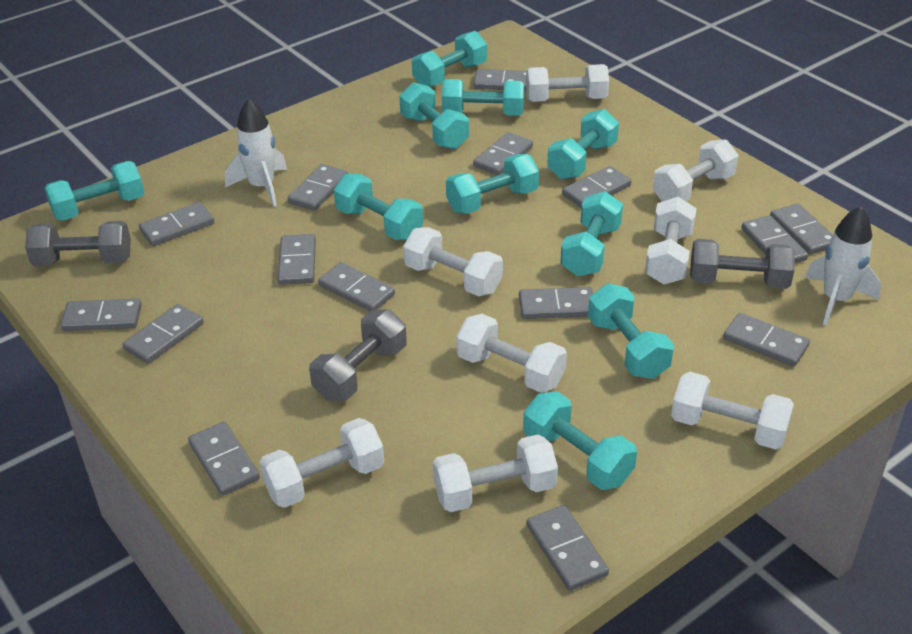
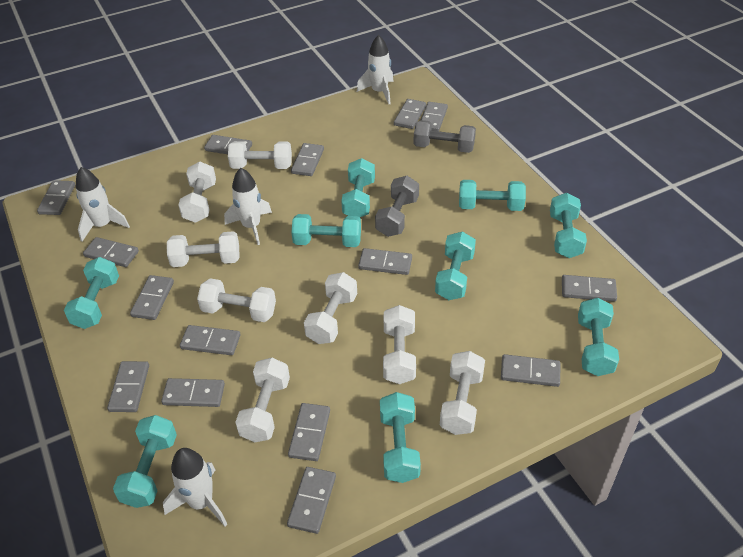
grey dumbbell: 3 -> 2
turquoise dumbbell: 10 -> 9
white rocket: 2 -> 4

